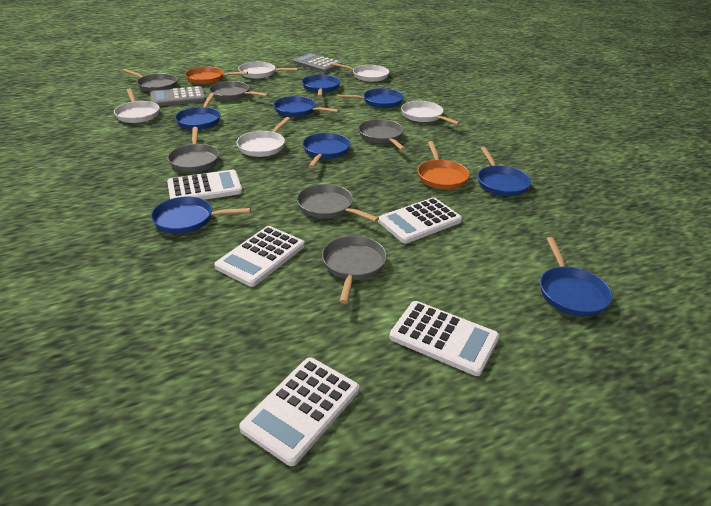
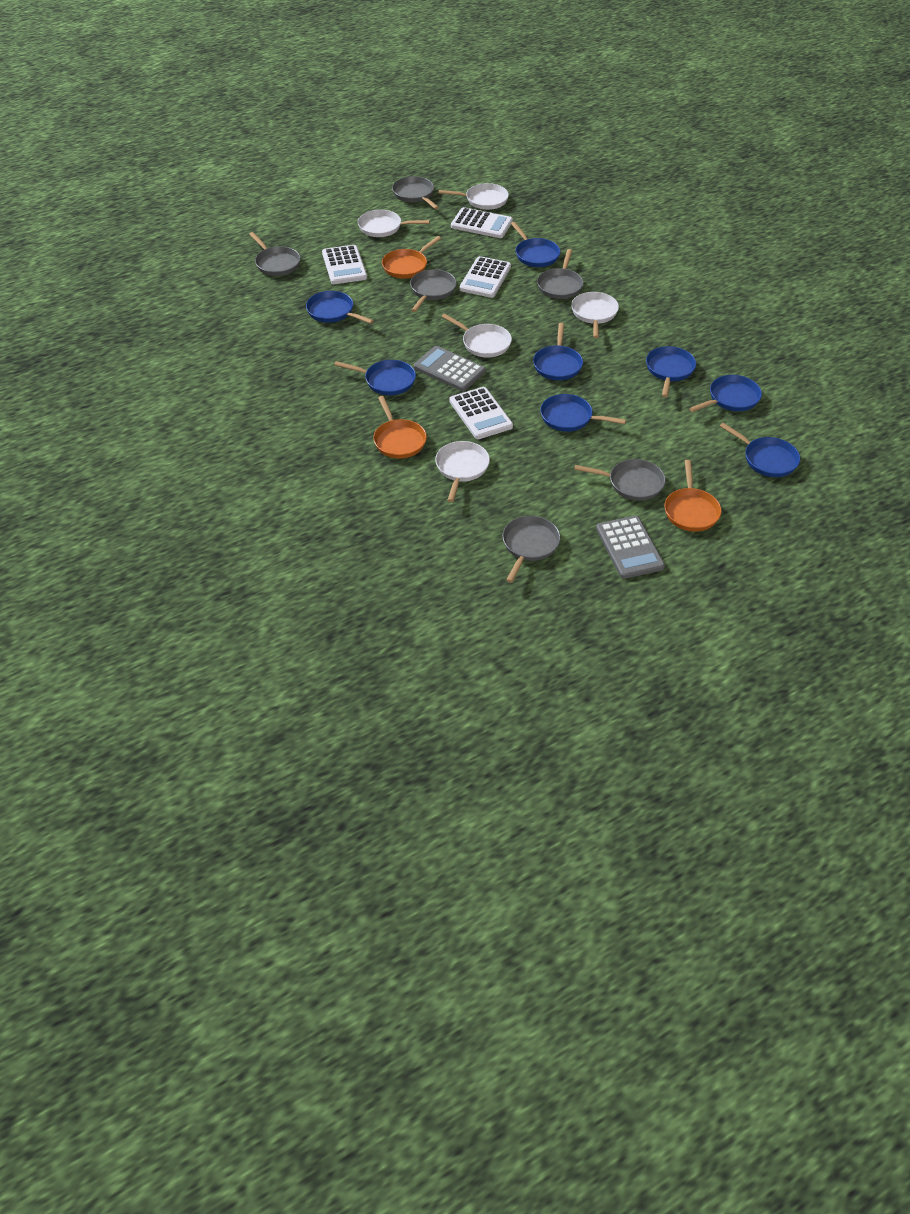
orange pan: 2 -> 3
white calculator: 5 -> 4

